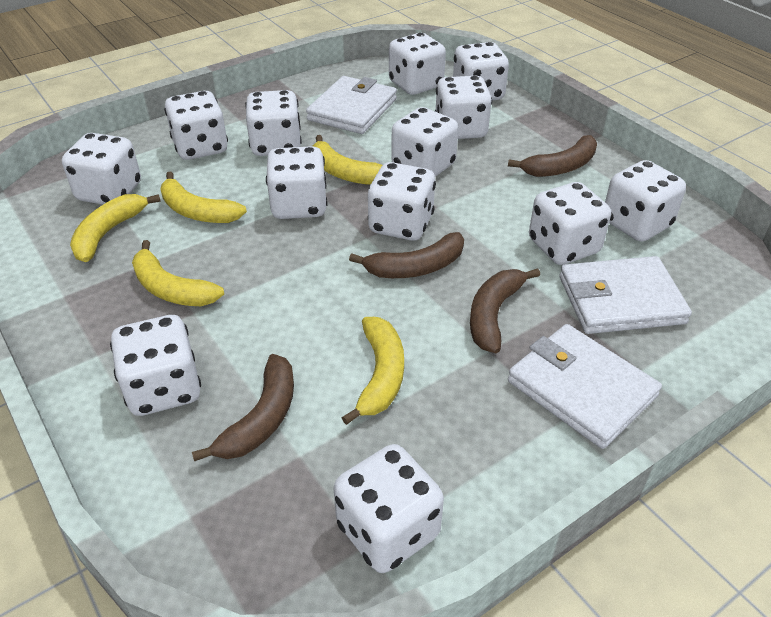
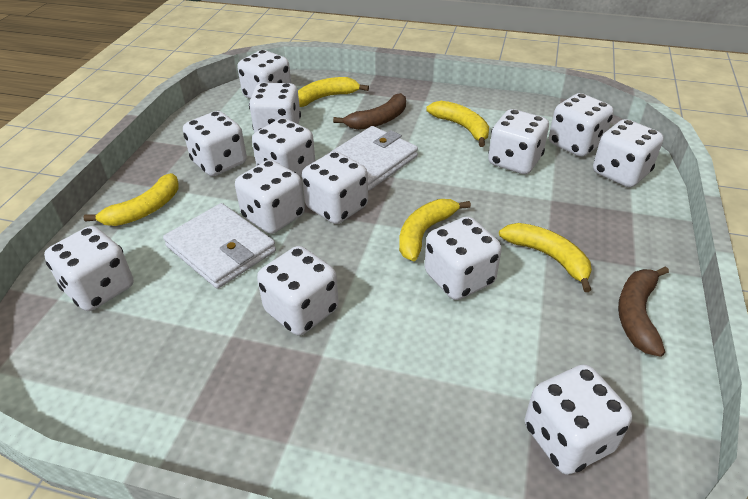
brown banana: 4 -> 2
white wallet: 3 -> 2

